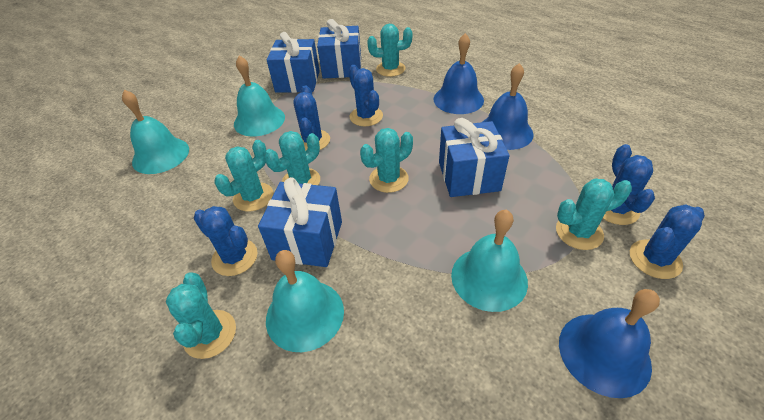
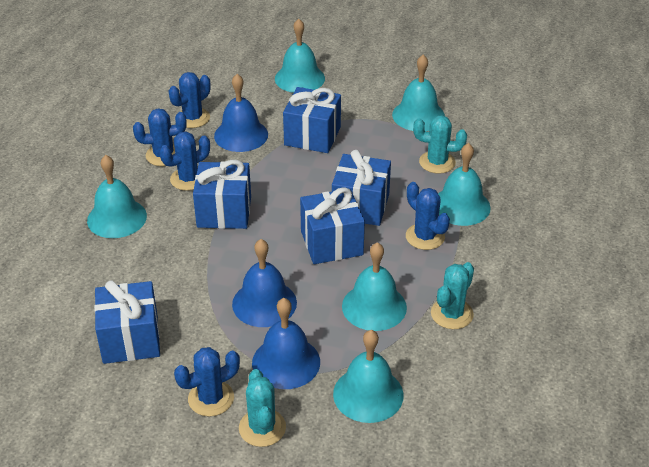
blue gift: 4 -> 5
turquoise bell: 4 -> 6
turquoise cactus: 6 -> 3

